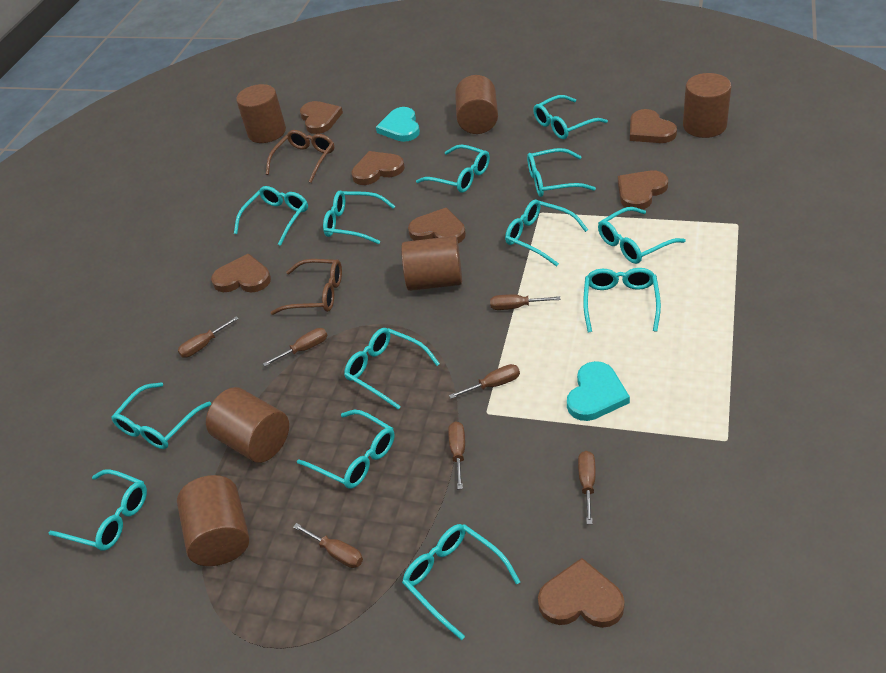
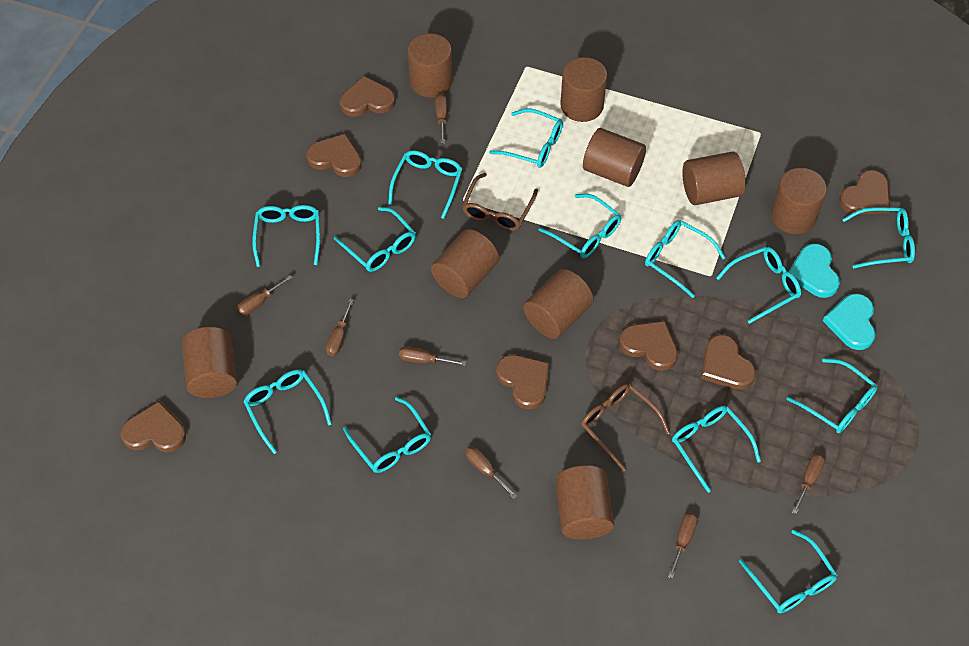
brown cylinder: 6 -> 9

